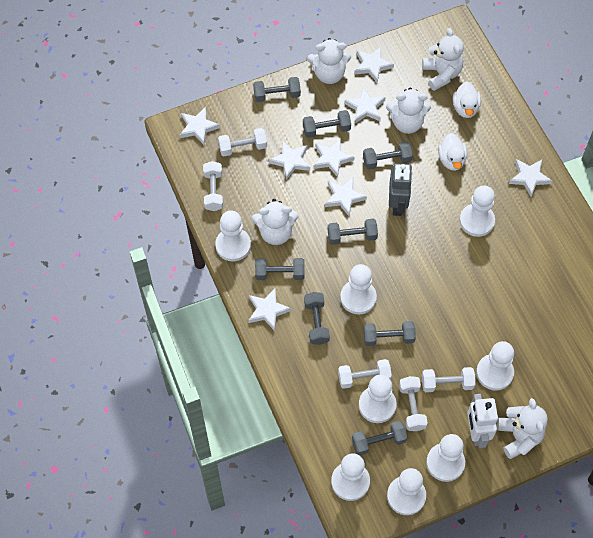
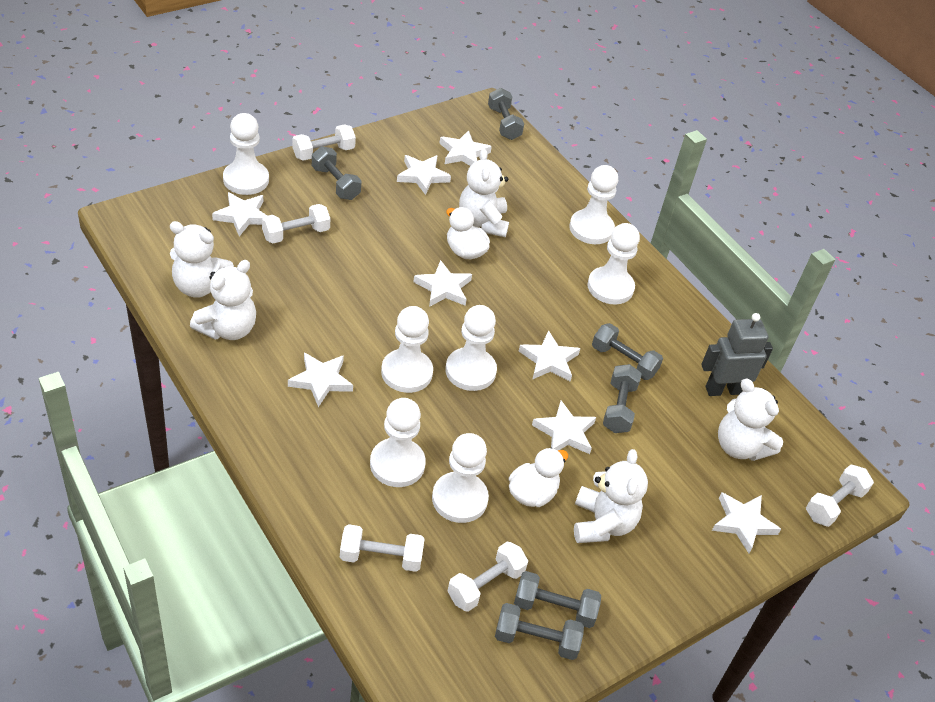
grey dumbbell: 8 -> 6
white pawn: 8 -> 7
white robot: 1 -> 0

